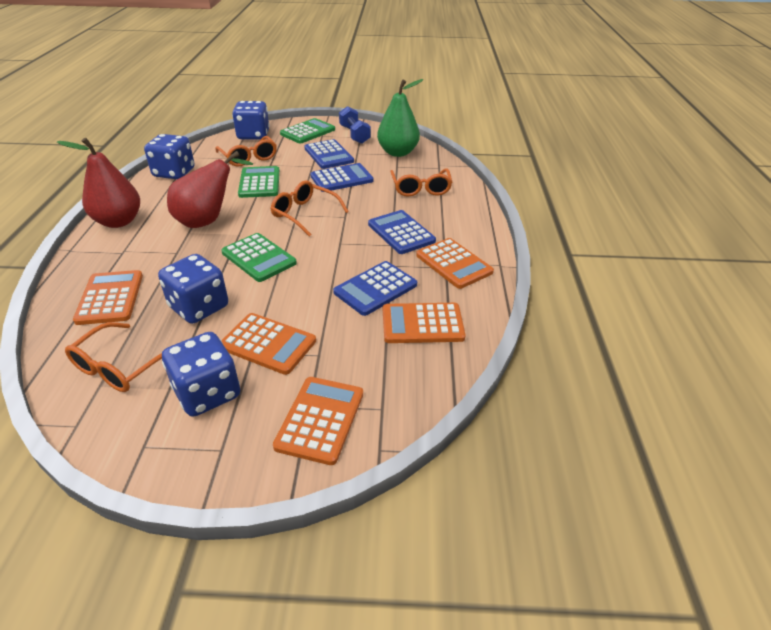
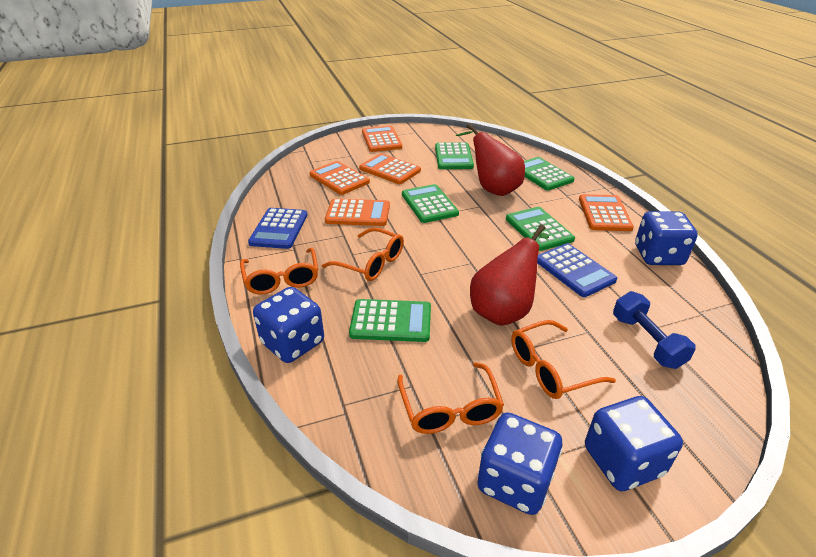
blue calculator: 4 -> 2
green calculator: 3 -> 5
green pear: 1 -> 0

